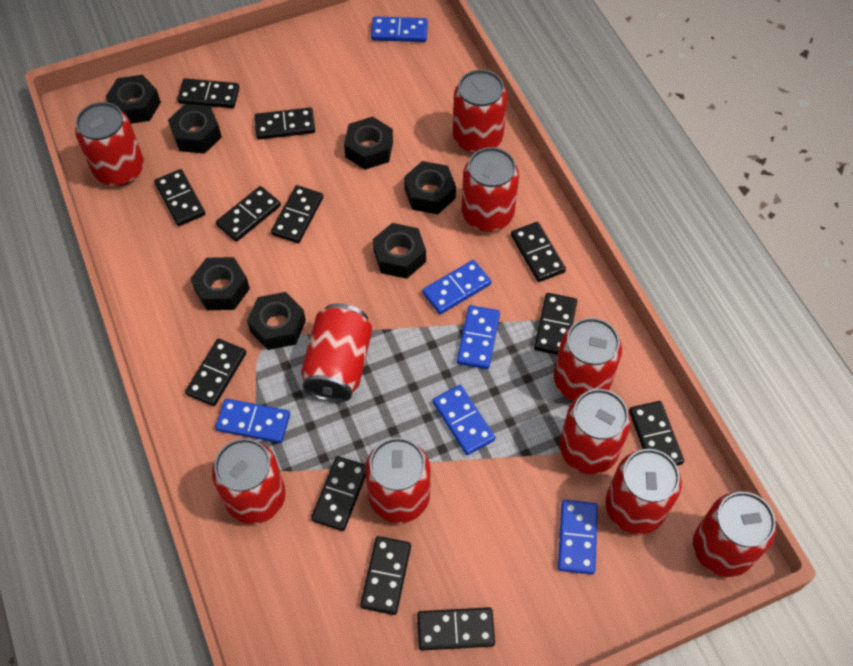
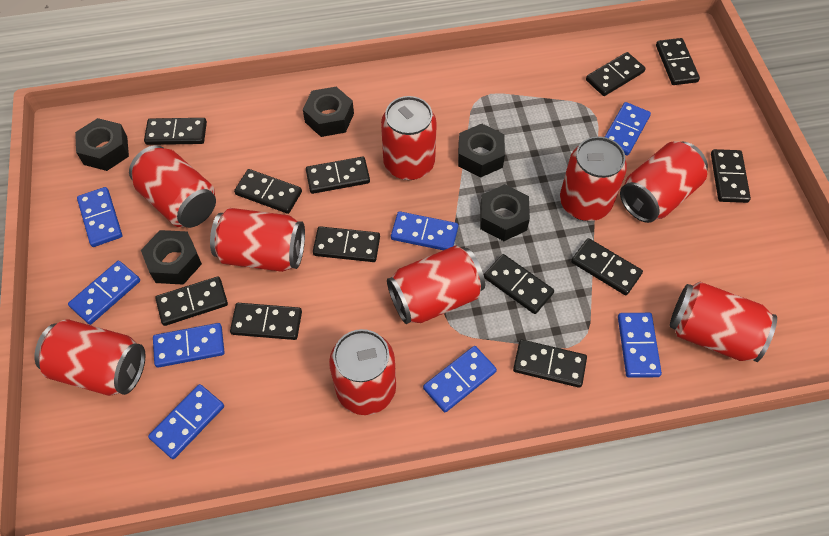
black nut: 7 -> 5
blue domino: 6 -> 8
red can: 10 -> 9

